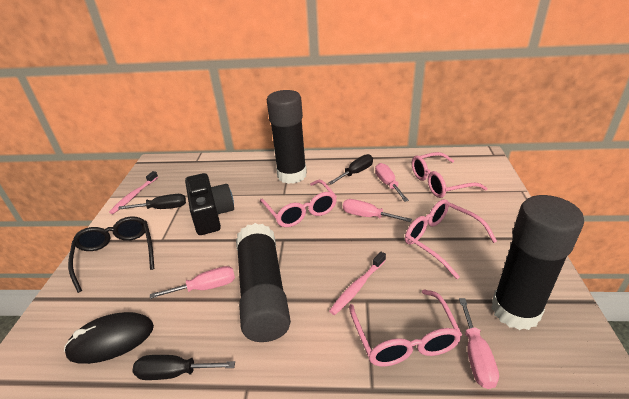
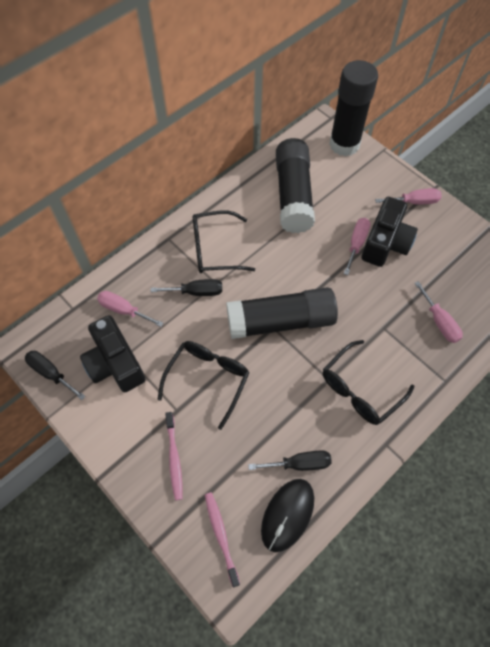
black camera: 1 -> 2
black glasses: 1 -> 3
pink glasses: 4 -> 0

